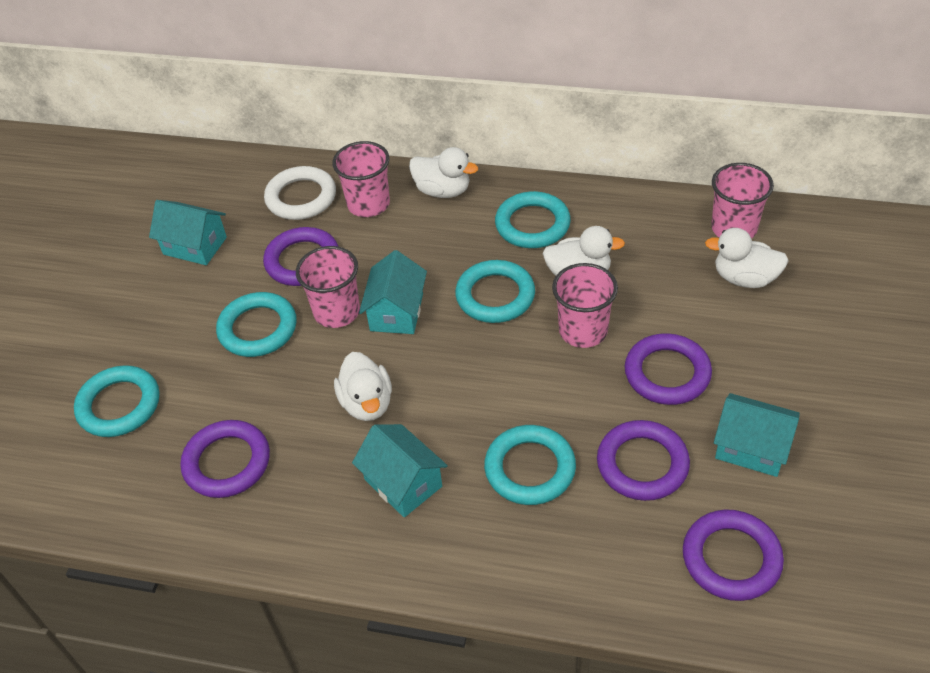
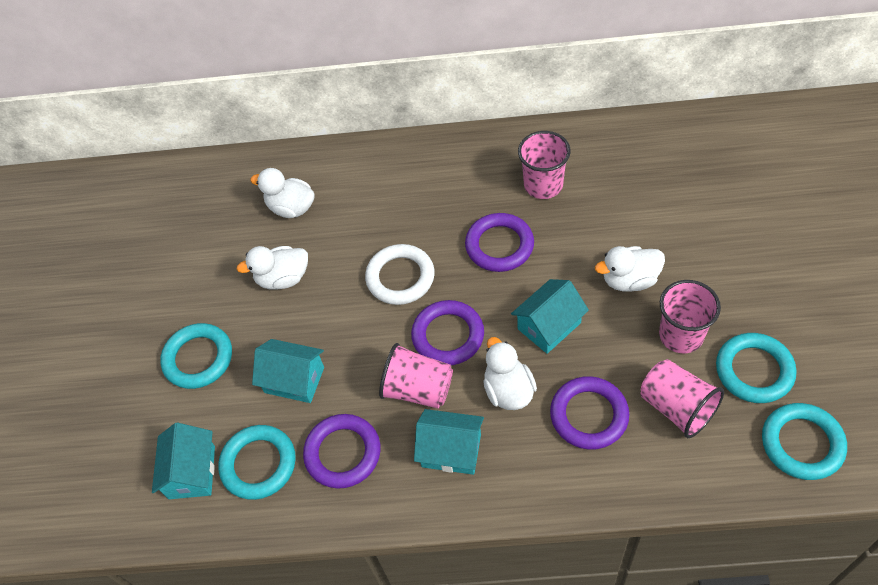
purple ring: 5 -> 4
turquoise ring: 5 -> 4

